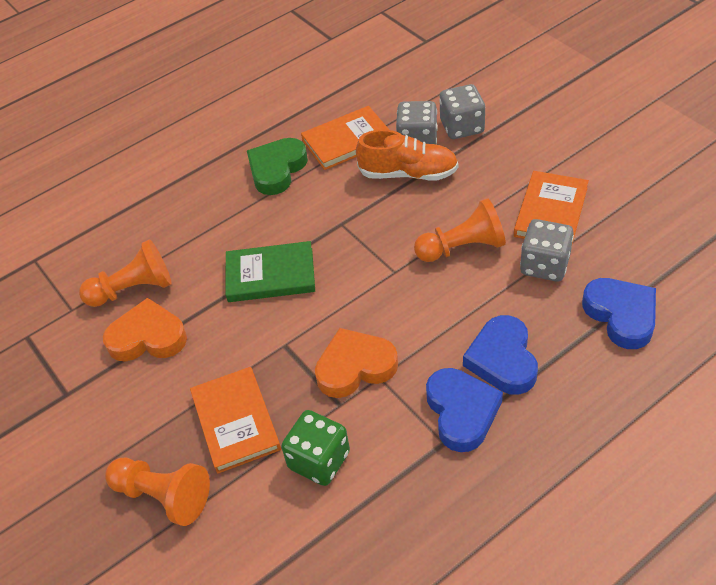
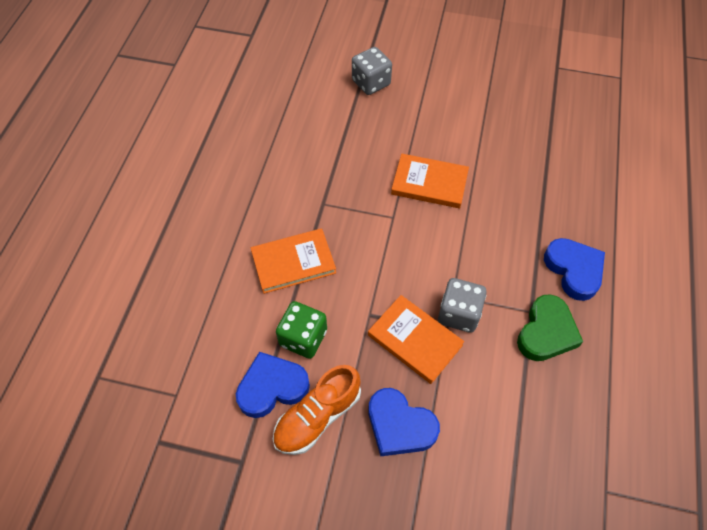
green book: 1 -> 0
grey dice: 3 -> 2
orange heart: 2 -> 0
orange pawn: 3 -> 0

